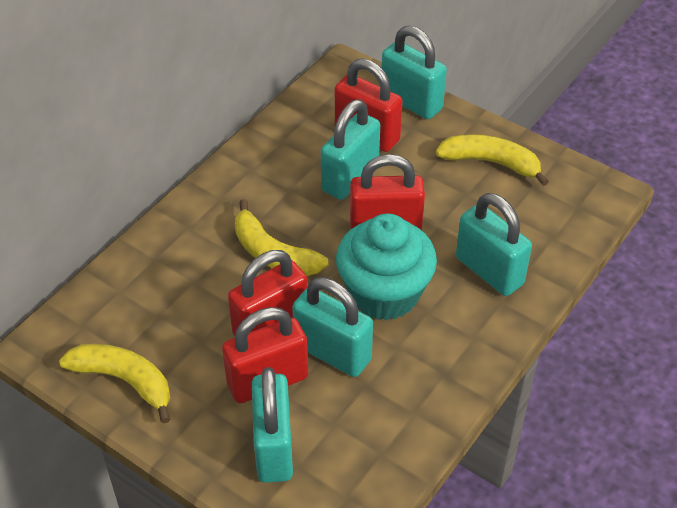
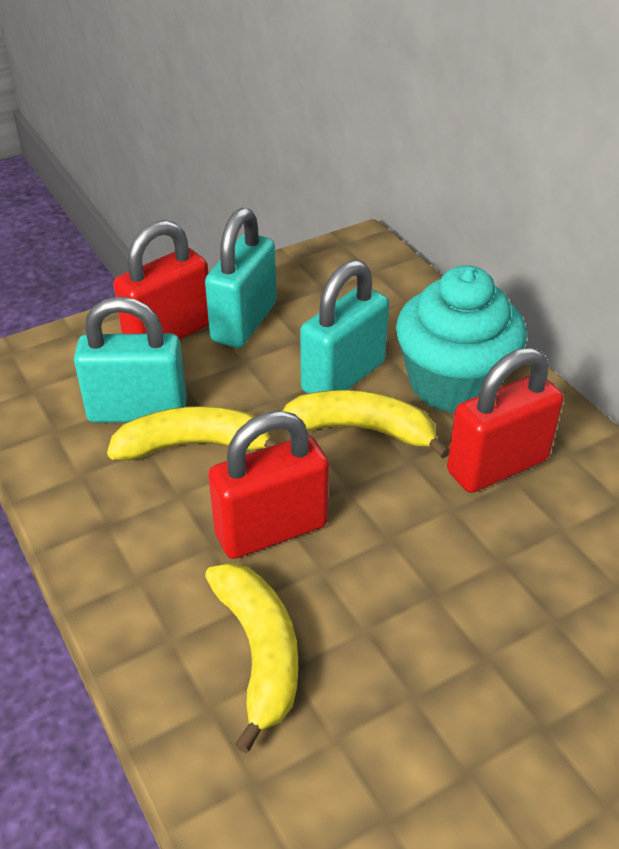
red padlock: 4 -> 3
turquoise padlock: 5 -> 3

